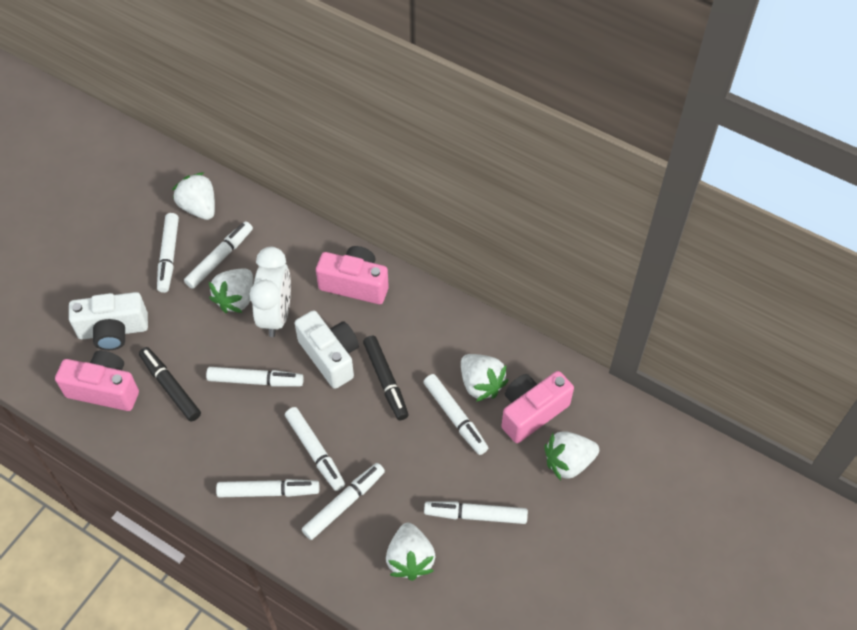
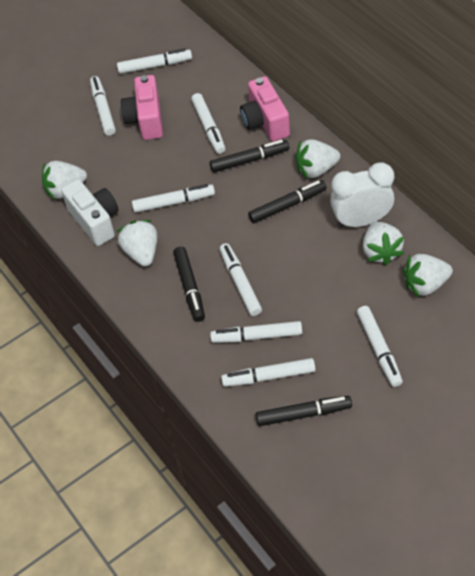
black marker: 2 -> 4
pink camera: 3 -> 2
white camera: 2 -> 1

